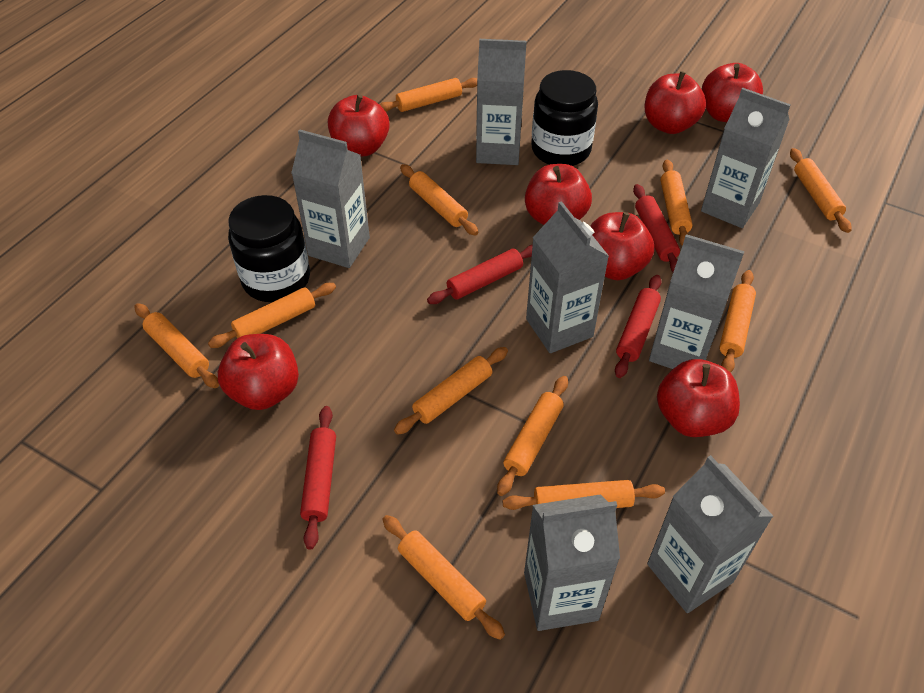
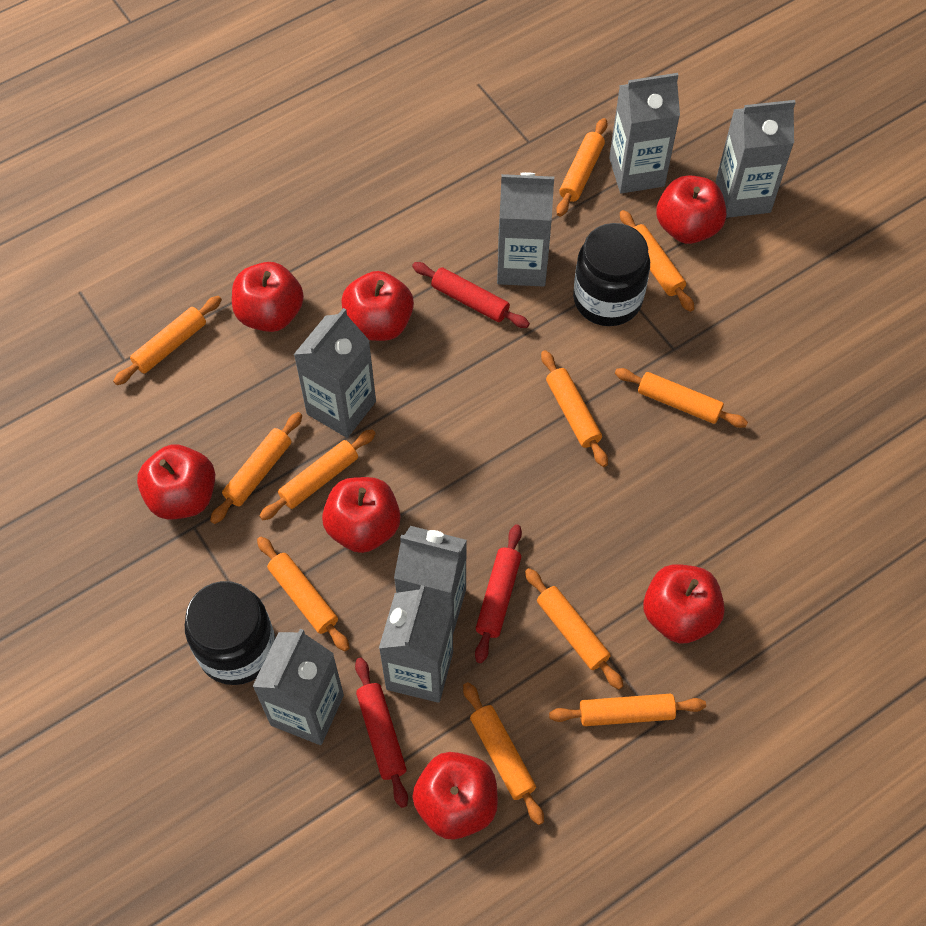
red rolling pin: 4 -> 3

